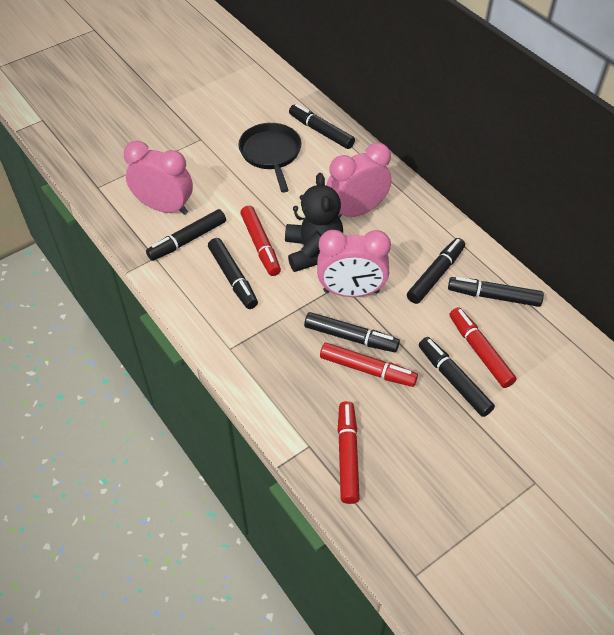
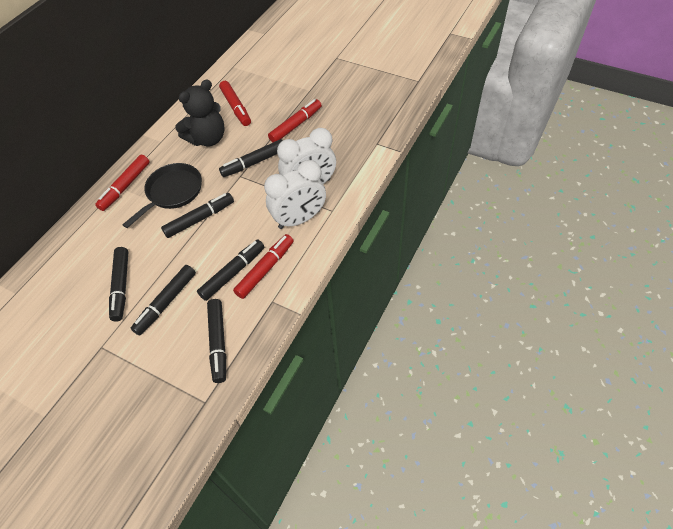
black marker: 7 -> 6
pink clock: 3 -> 0
white clock: 0 -> 2

